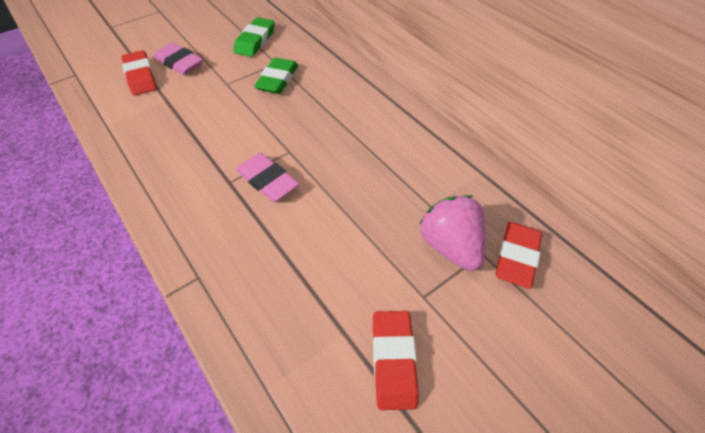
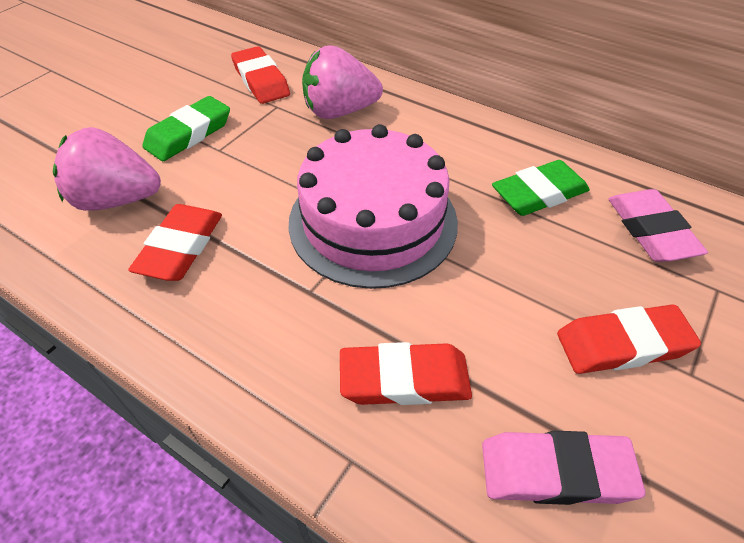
pink cake: 0 -> 1
pink strawberry: 1 -> 2
red eraser: 3 -> 4

